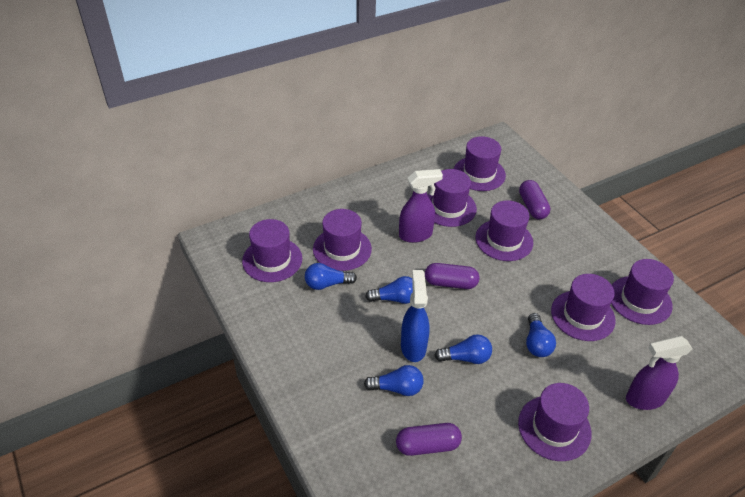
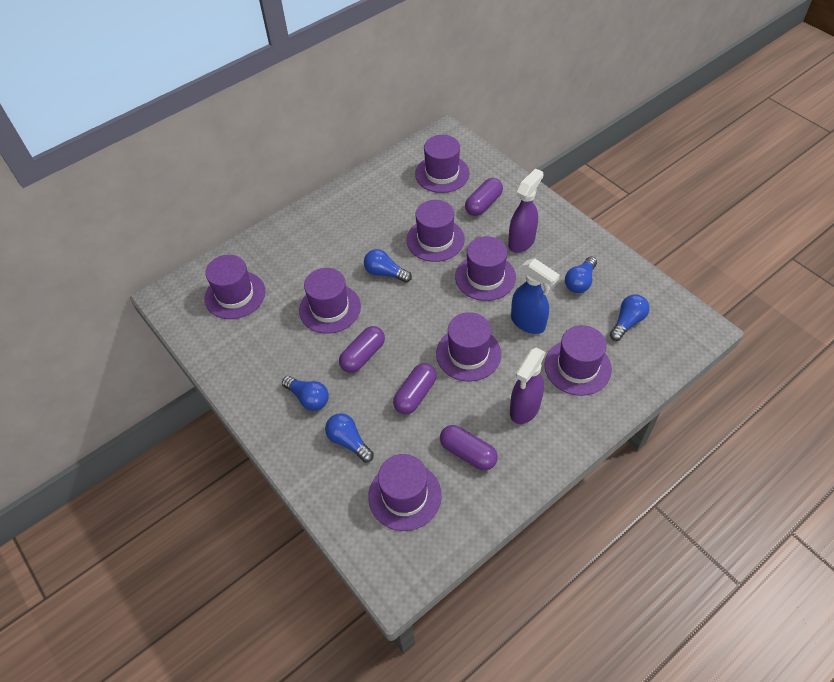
purple capsule: 3 -> 4

